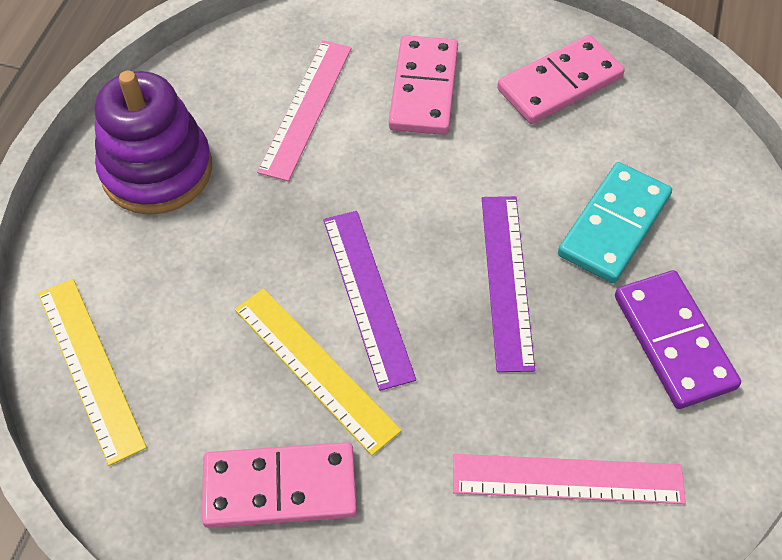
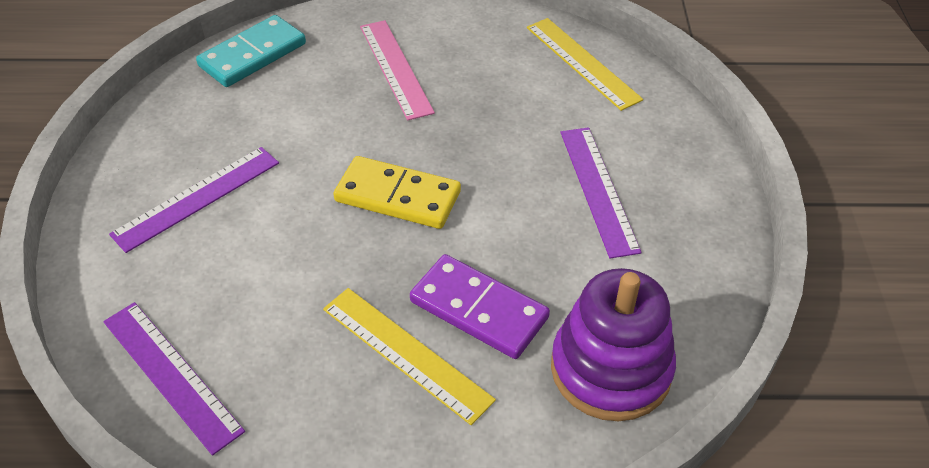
pink domino: 3 -> 0
pink ruler: 2 -> 1
purple ruler: 2 -> 3
yellow domino: 0 -> 1

